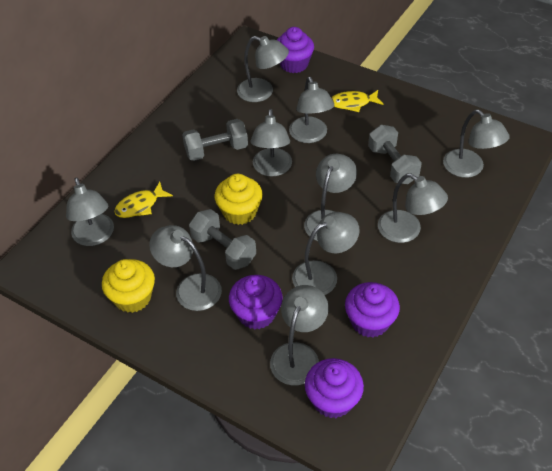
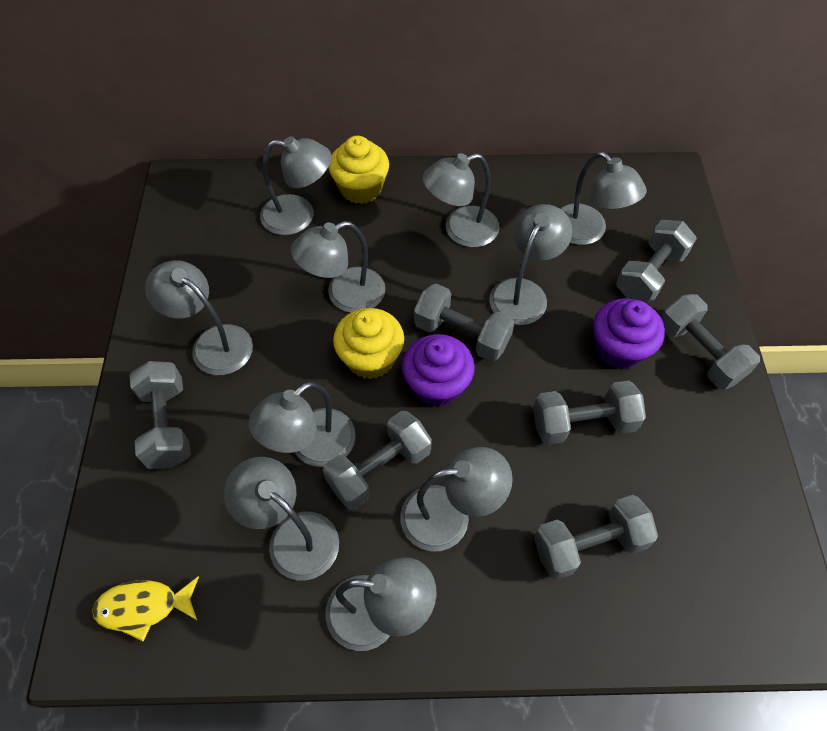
grey dumbbell: 3 -> 7
purple cupcake: 4 -> 2
yellow fish: 2 -> 1

